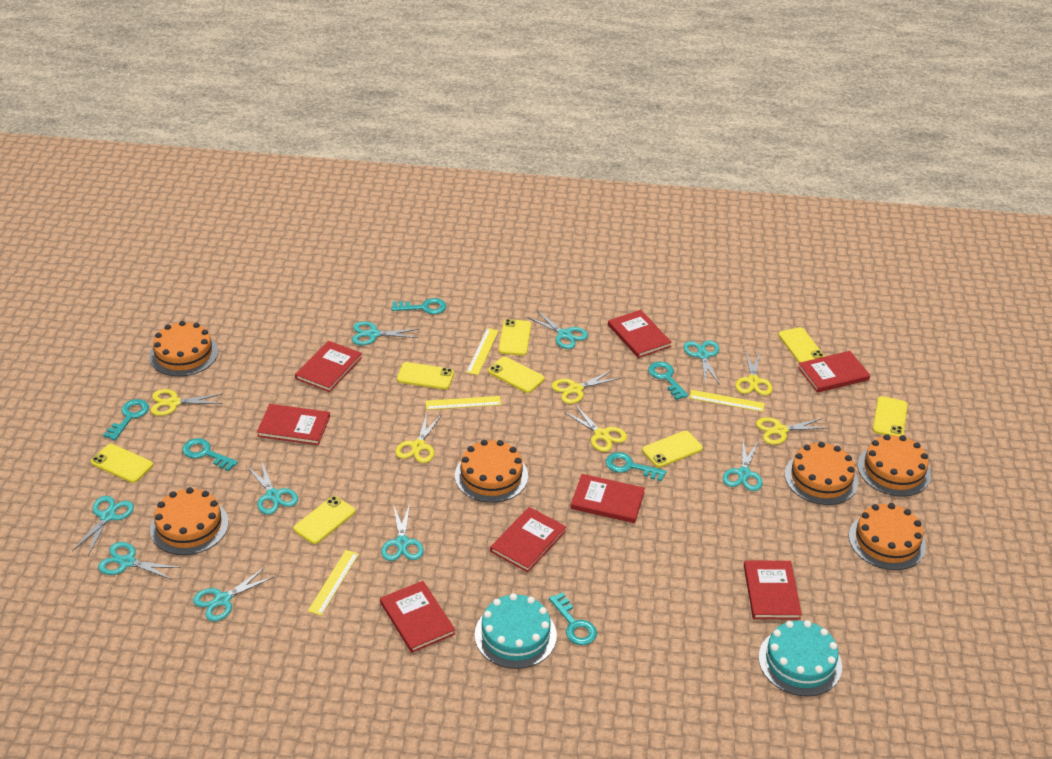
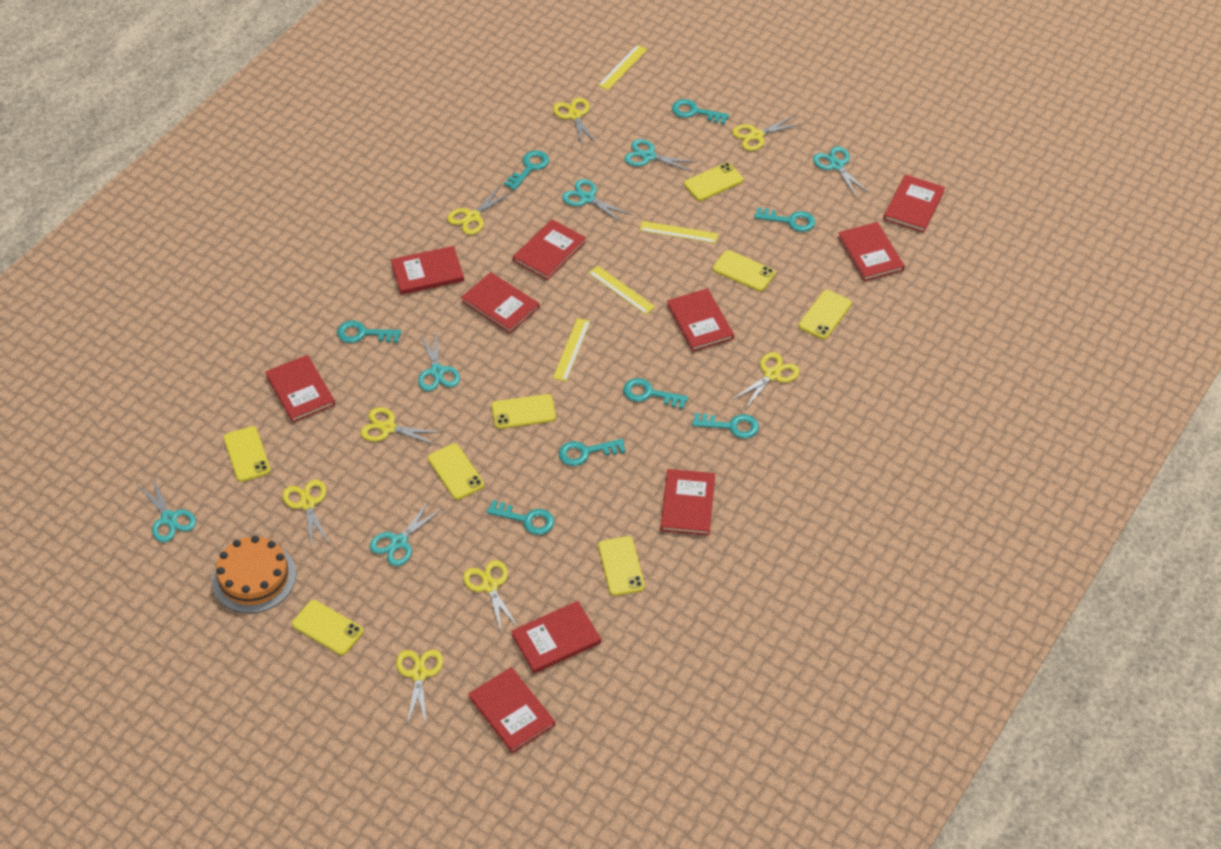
orange cake: 6 -> 1
red book: 8 -> 10
turquoise cake: 2 -> 0
turquoise key: 6 -> 8
turquoise scissors: 9 -> 6
yellow scissors: 6 -> 8

